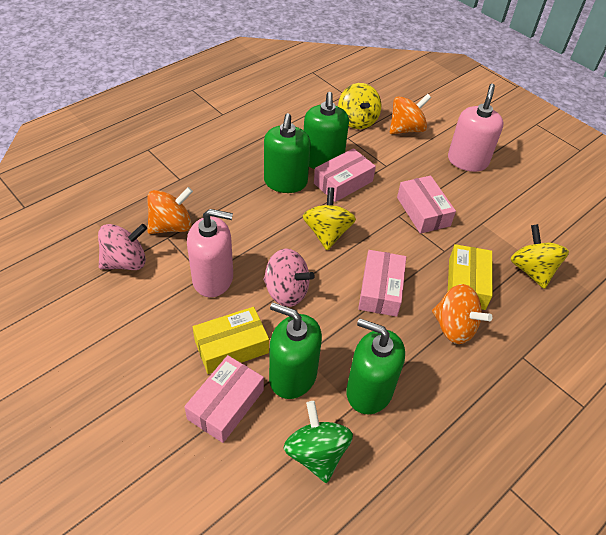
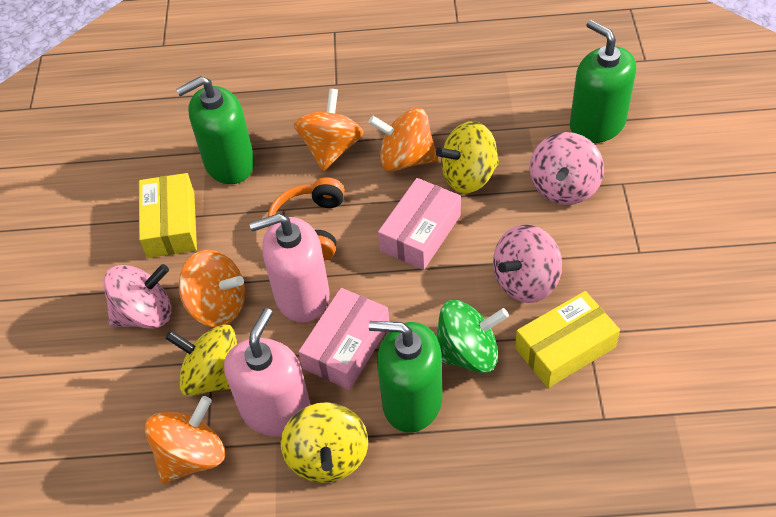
green soap dispenser: 4 -> 3
orange headphones: 0 -> 1
orange spinning top: 3 -> 4
pink box: 4 -> 2
pink spinning top: 2 -> 3

